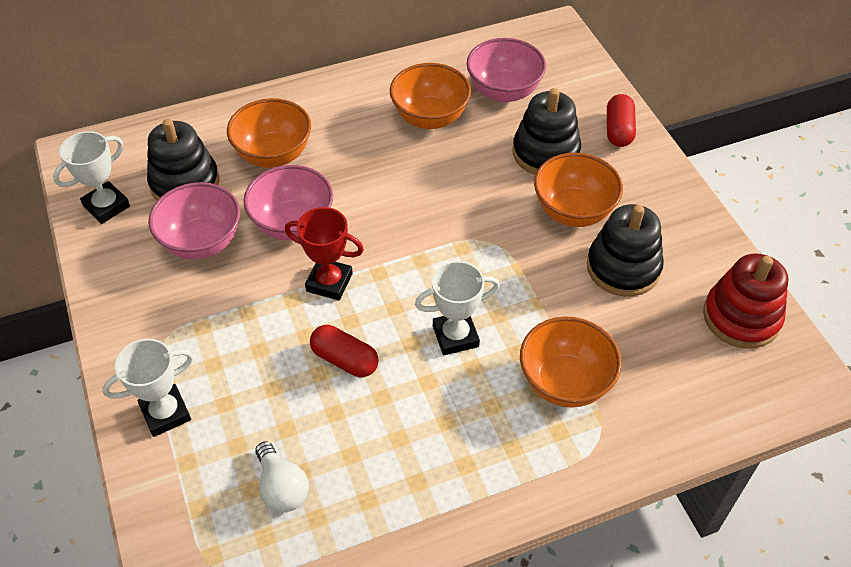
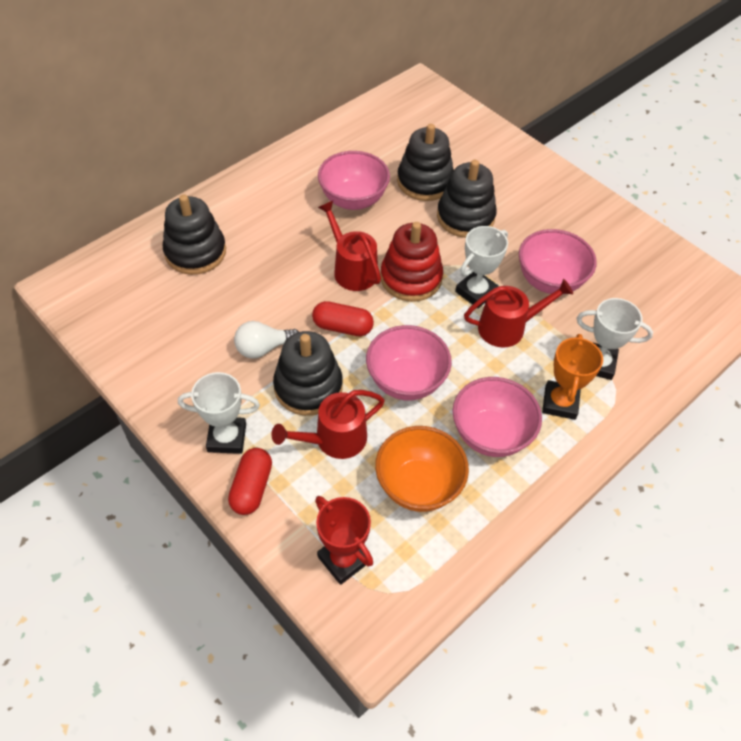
black stacking toy: 3 -> 4
orange bowl: 4 -> 1
orange trophy: 0 -> 1
pink bowl: 3 -> 4
red watering can: 0 -> 3

